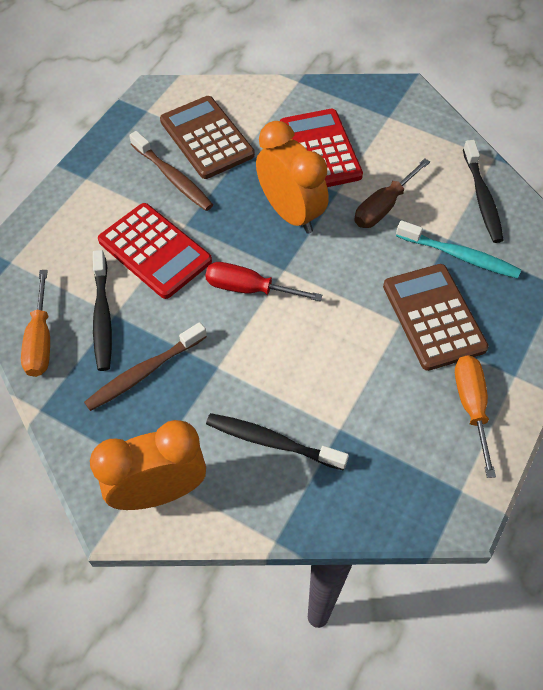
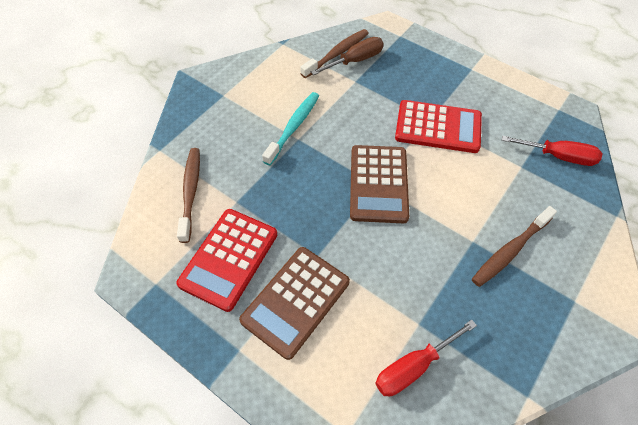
black toothbrush: 3 -> 0
brown toothbrush: 2 -> 3
orange clock: 2 -> 0
orange screwdriver: 2 -> 0
red screwdriver: 1 -> 2

